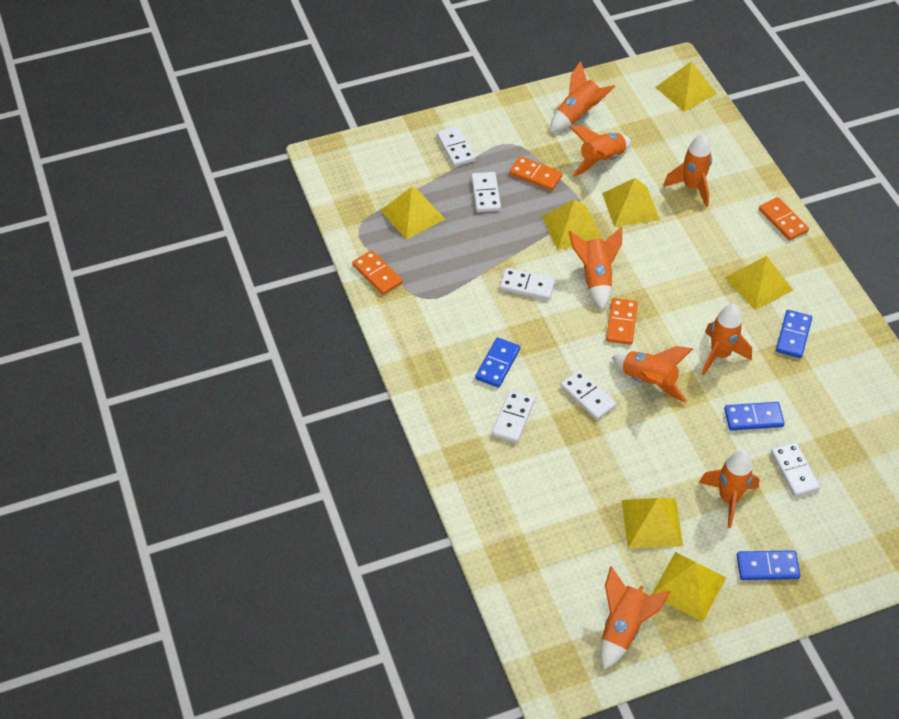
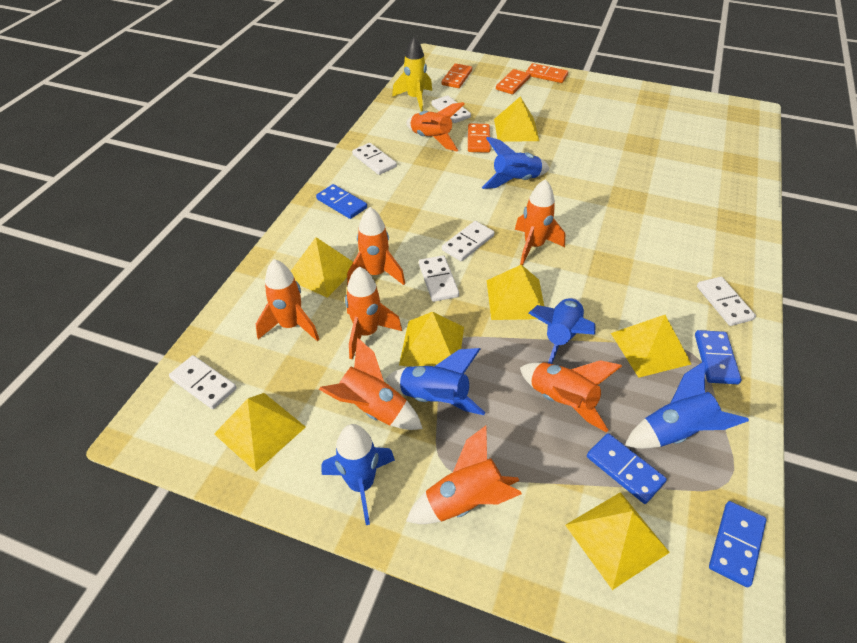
blue rocket: 0 -> 5
yellow rocket: 0 -> 1

